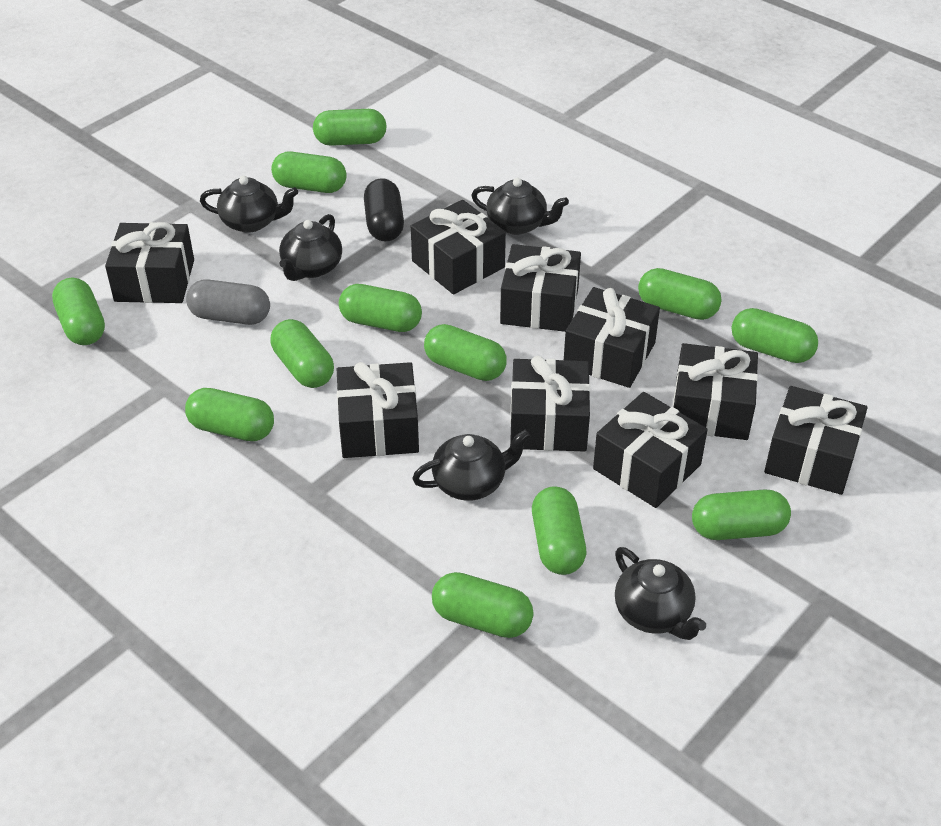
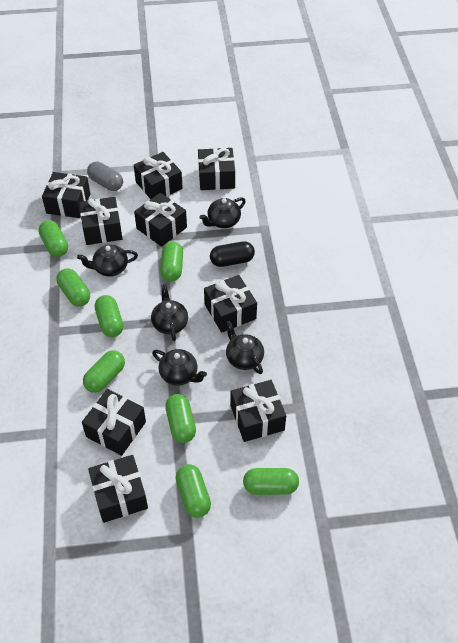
green capsule: 12 -> 8

